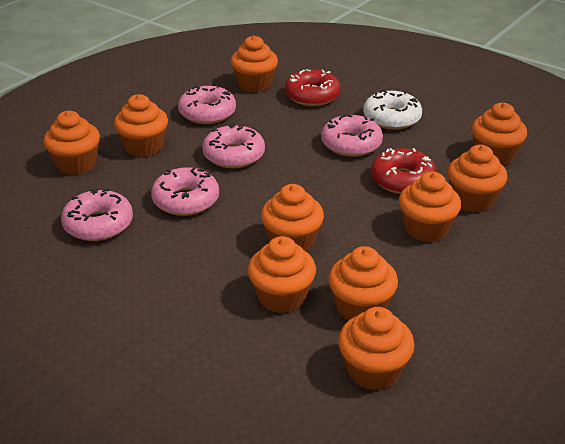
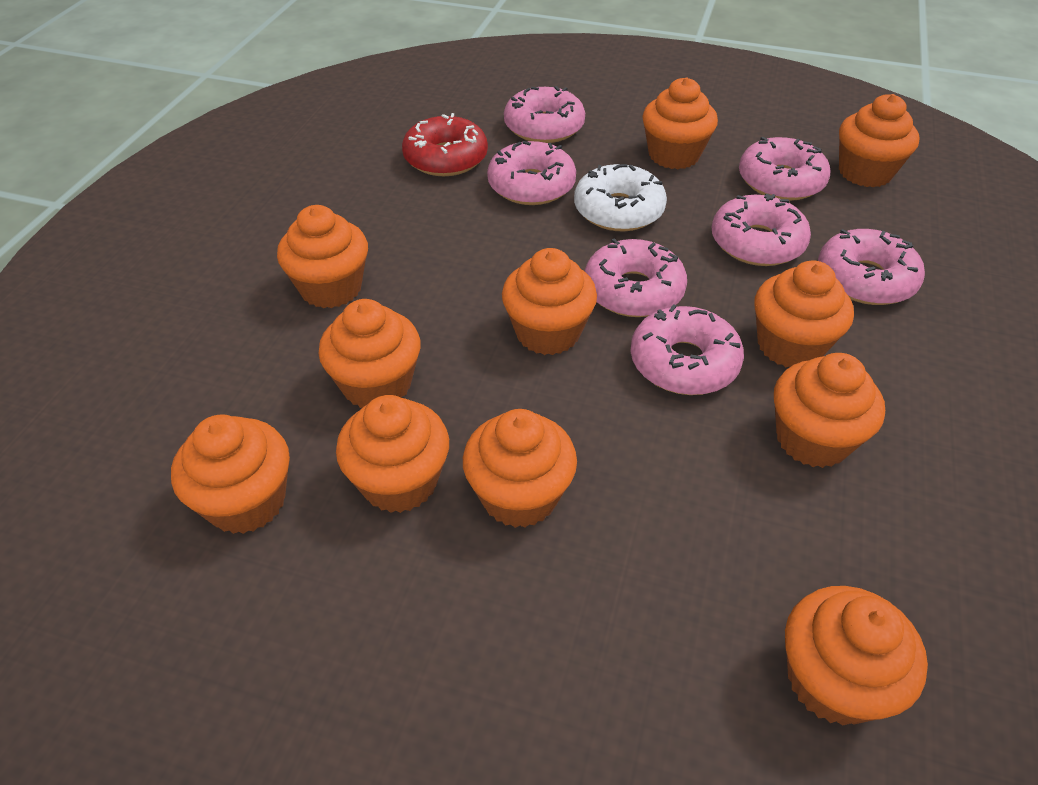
orange cupcake: 10 -> 11
pink donut: 5 -> 7
red donut: 2 -> 1

